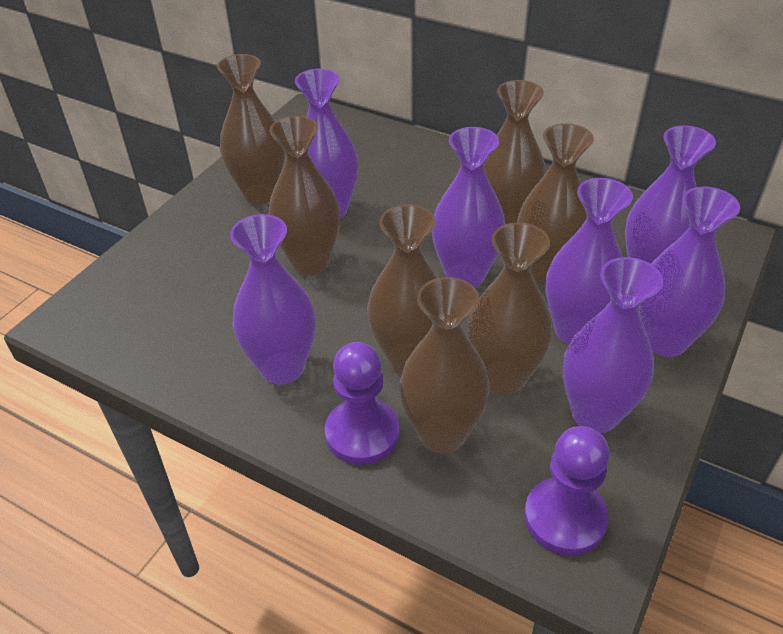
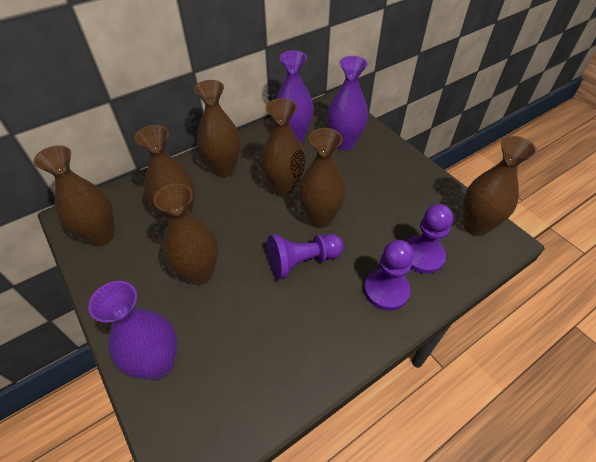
purple pawn: 2 -> 3
purple vase: 7 -> 3

